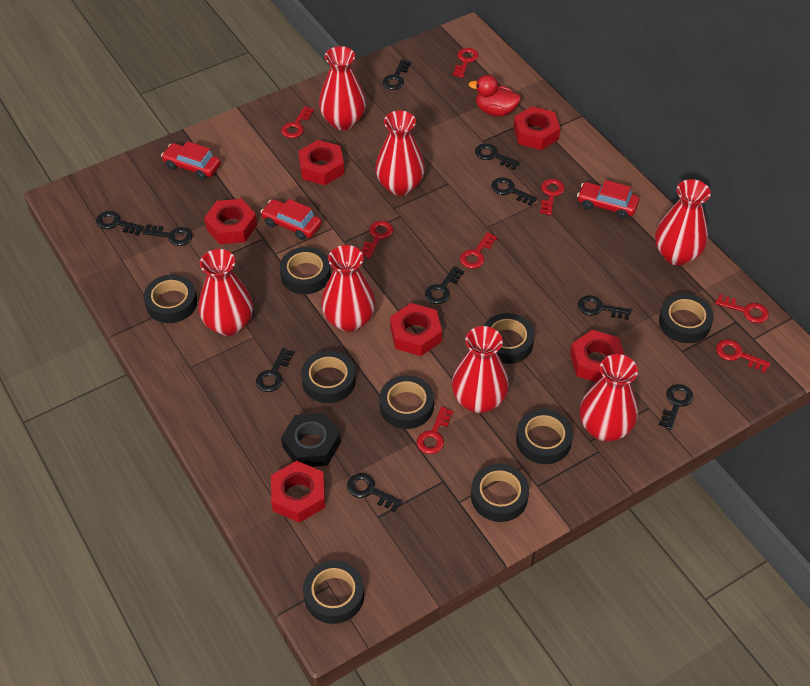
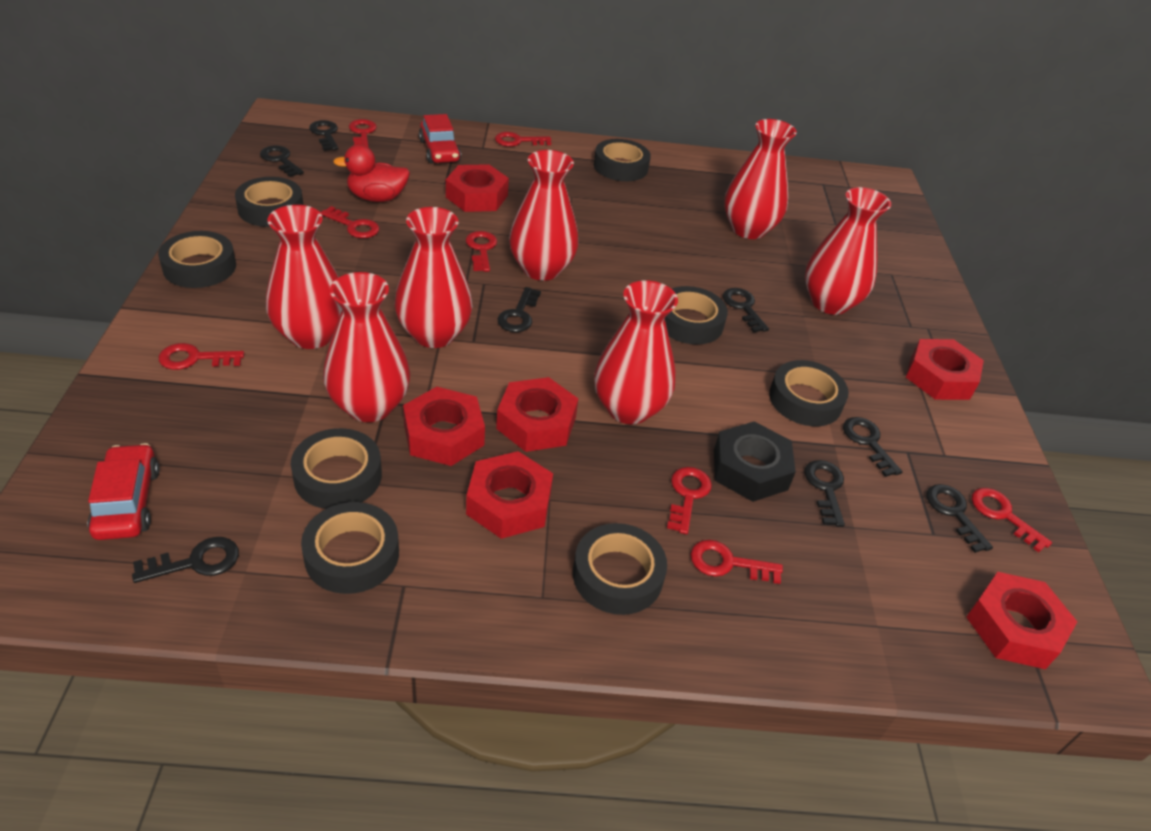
black key: 10 -> 8
black tape: 9 -> 8
red car: 3 -> 2

